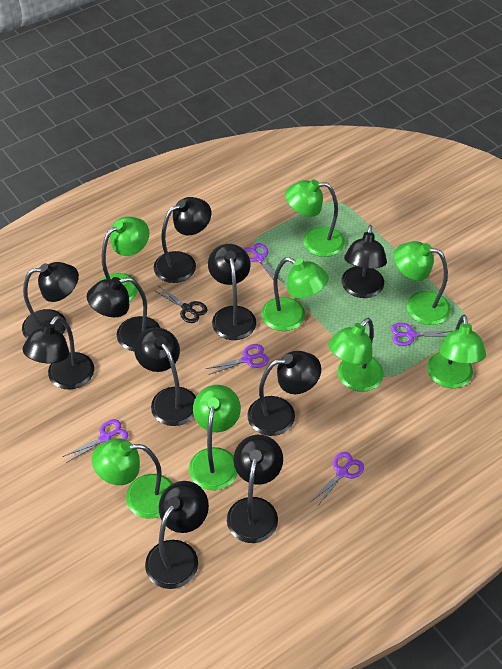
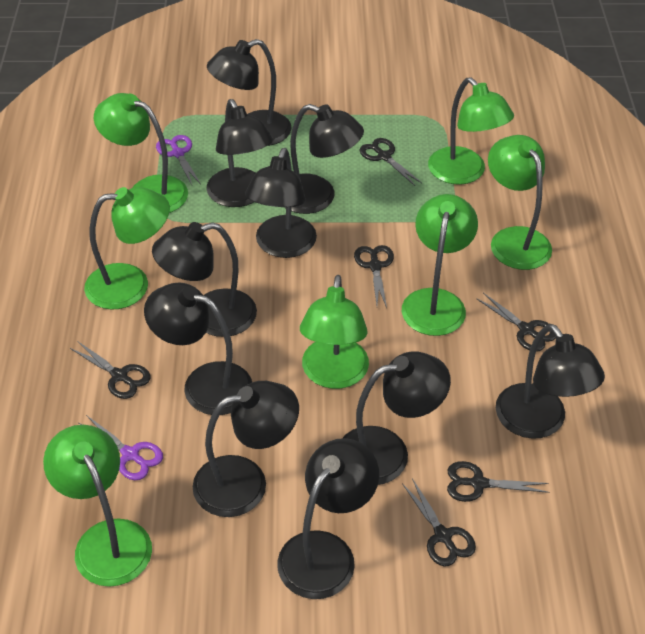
black scissors: 1 -> 6
green lamp: 8 -> 7
purple scissors: 5 -> 2

